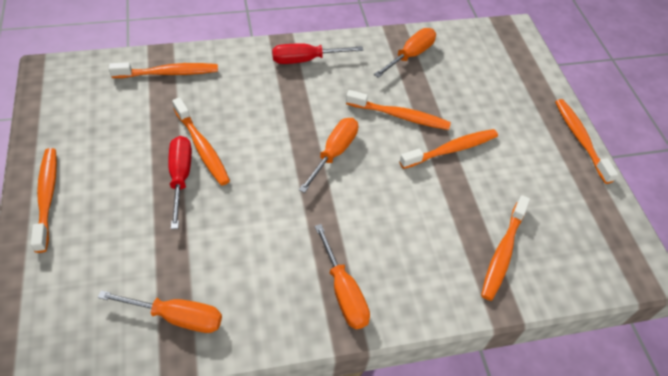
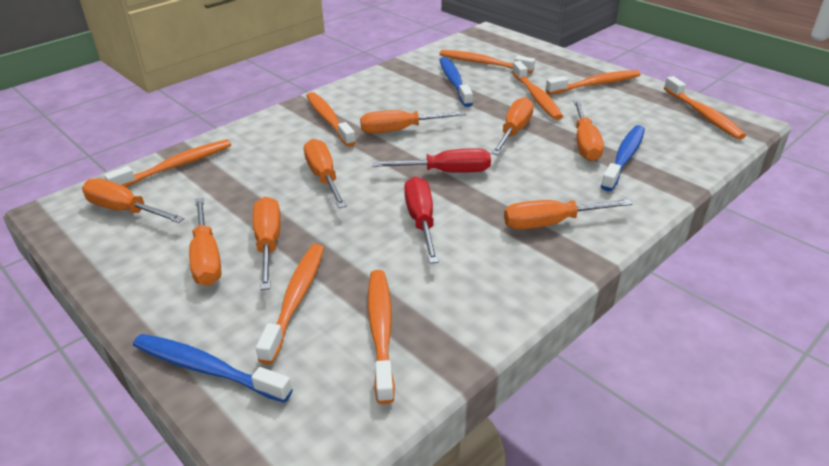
blue toothbrush: 0 -> 3
orange screwdriver: 4 -> 8
orange toothbrush: 7 -> 8

